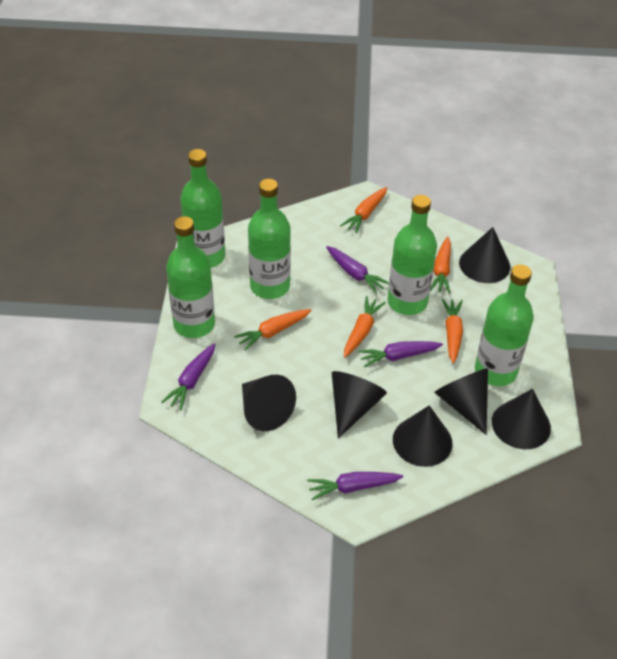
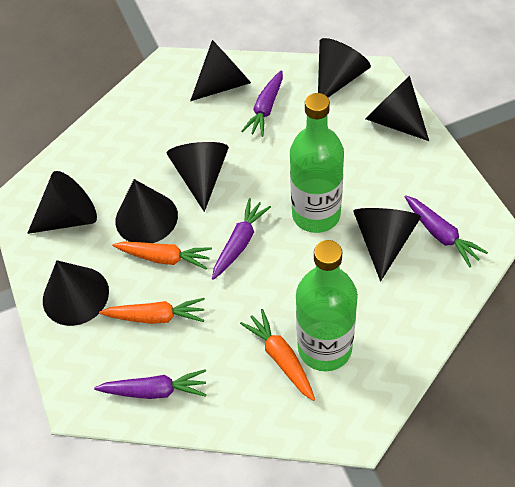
black cone: 6 -> 8
green bottle: 5 -> 2
orange carrot: 5 -> 3

